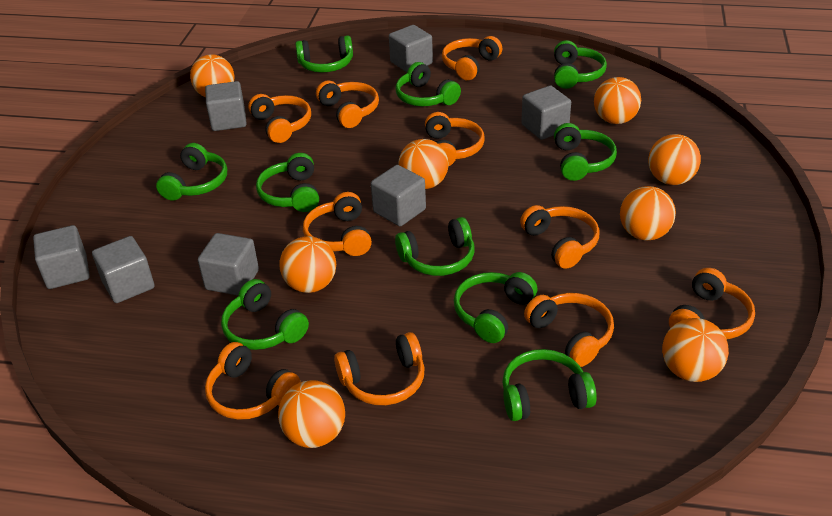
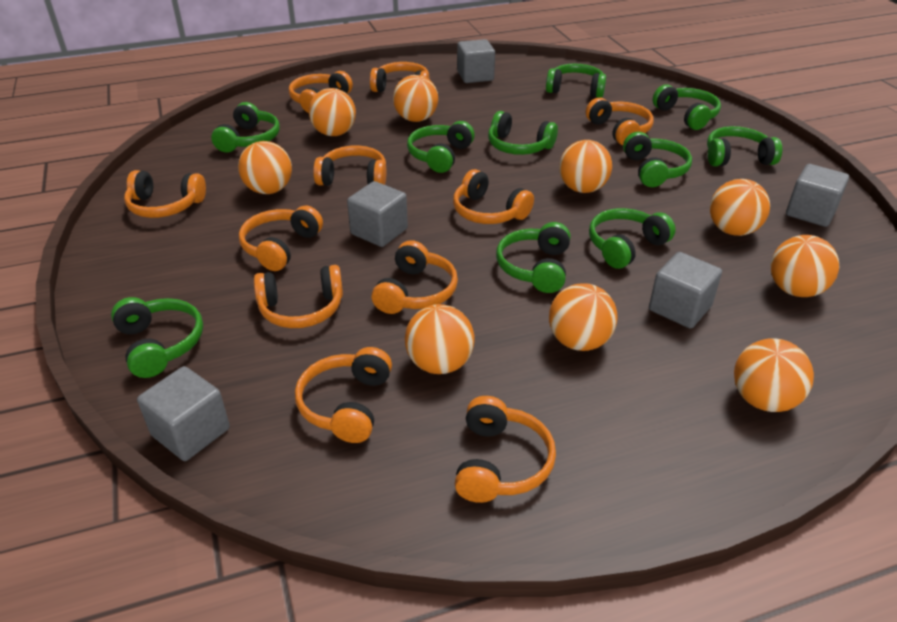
grey cube: 7 -> 5
orange ball: 8 -> 9
orange headphones: 10 -> 11

